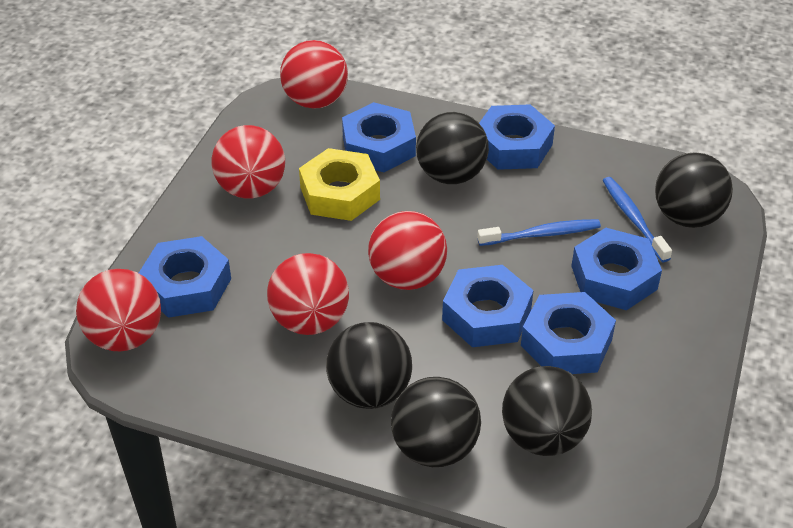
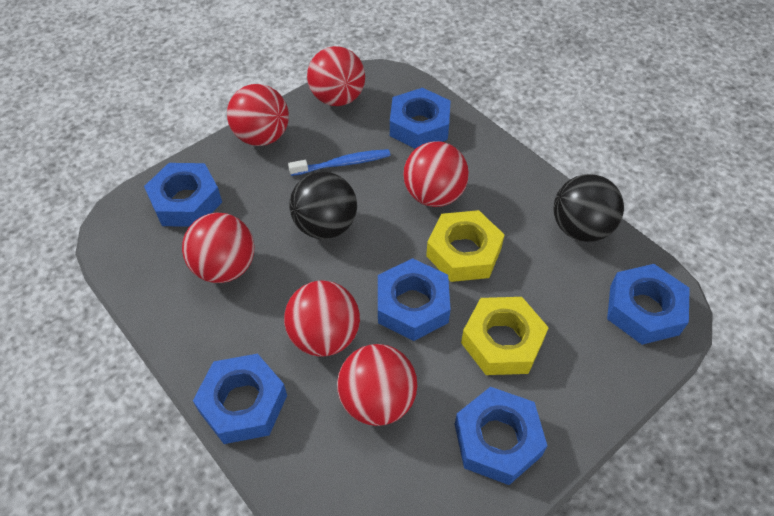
black ball: 5 -> 2
blue toothbrush: 2 -> 1
red ball: 5 -> 6
yellow nut: 1 -> 2

